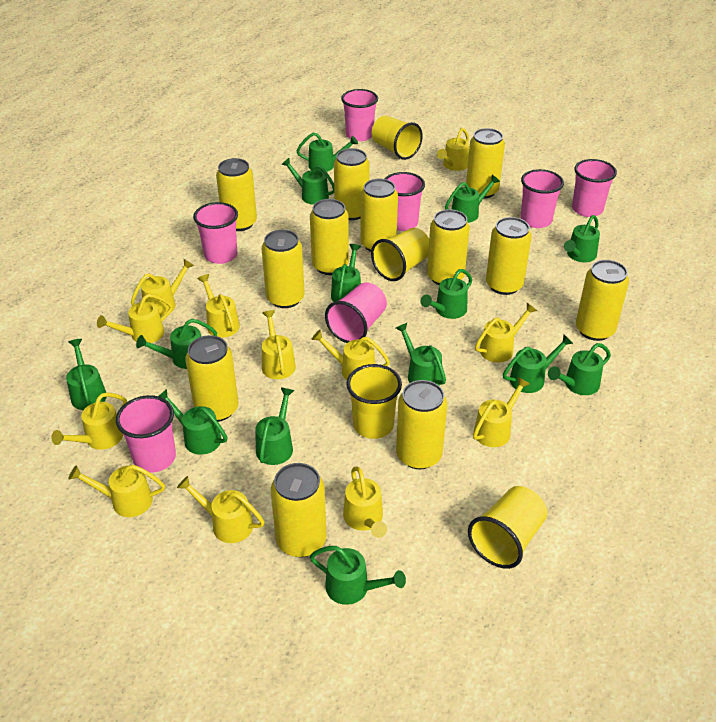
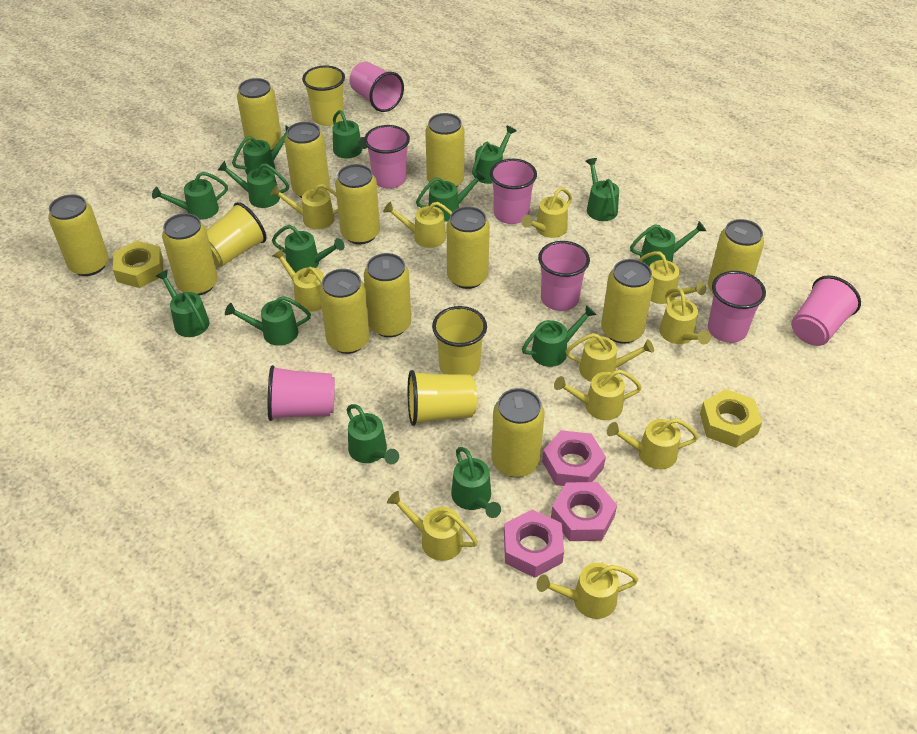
pink nut: 0 -> 3
yellow nut: 0 -> 2
yellow watering can: 12 -> 11

